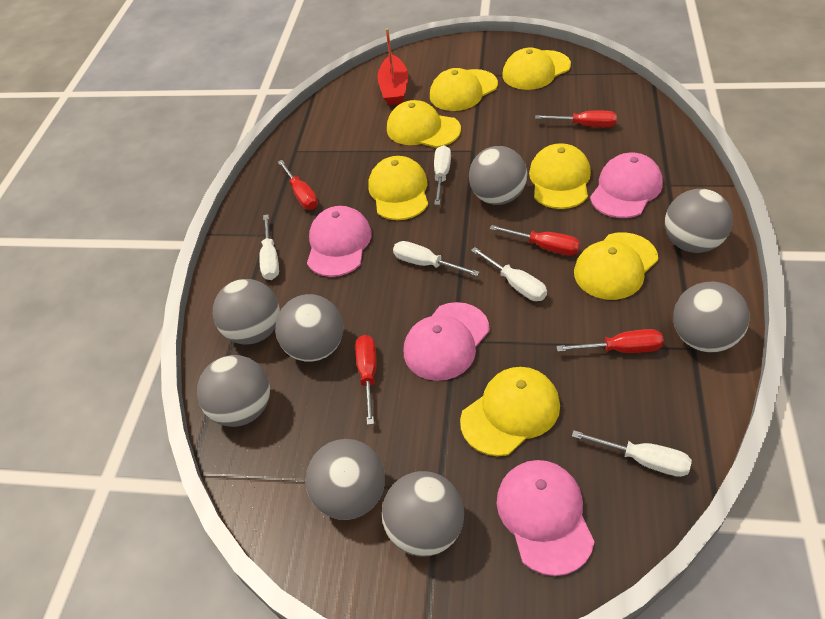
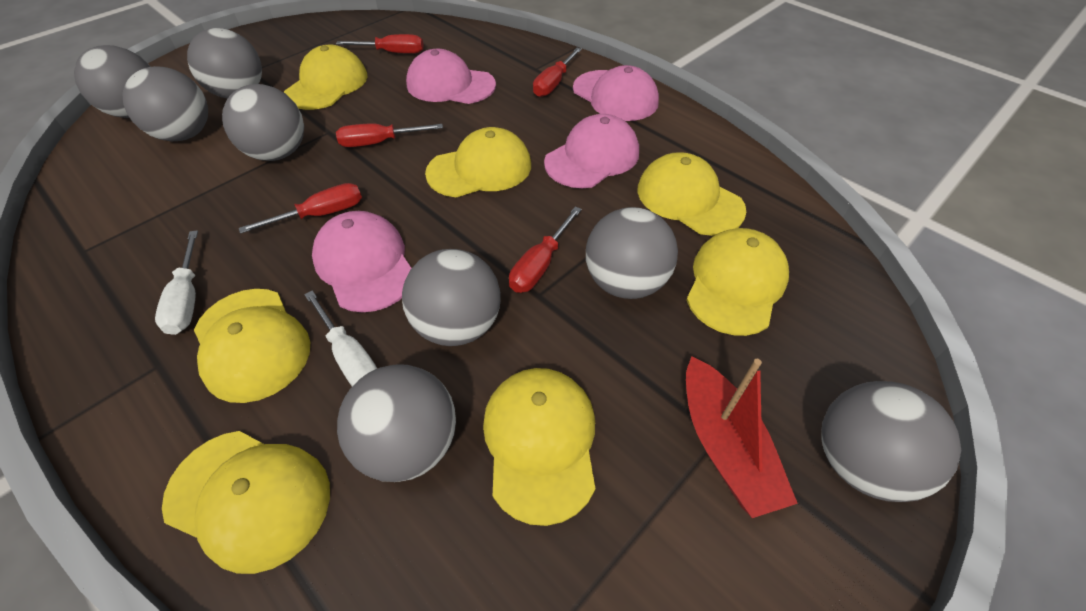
white screwdriver: 5 -> 2

